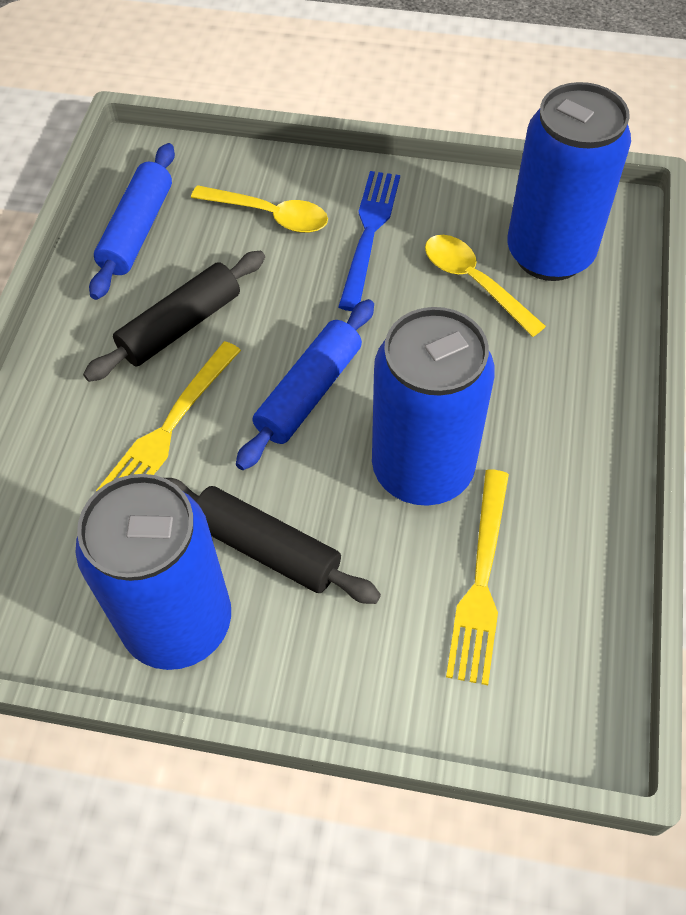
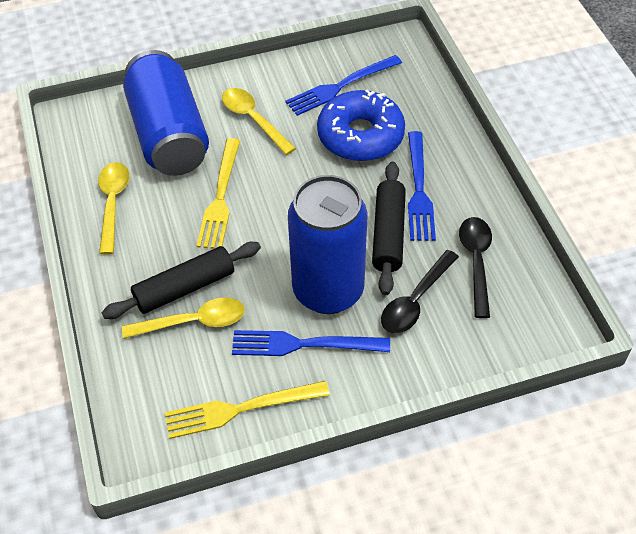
black spoon: 0 -> 2
blue can: 3 -> 2
blue donut: 0 -> 1
blue fork: 1 -> 3
blue rolling pin: 2 -> 0
yellow spoon: 2 -> 3

